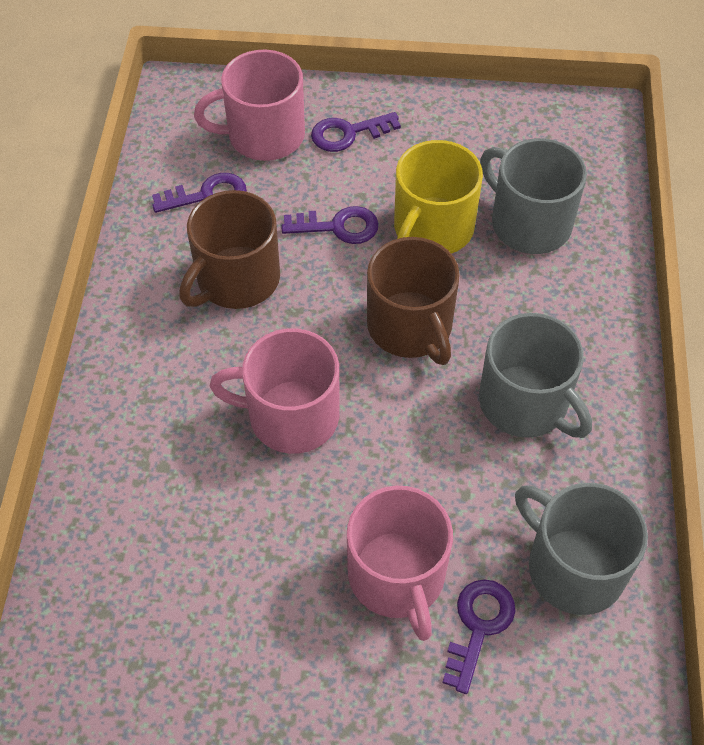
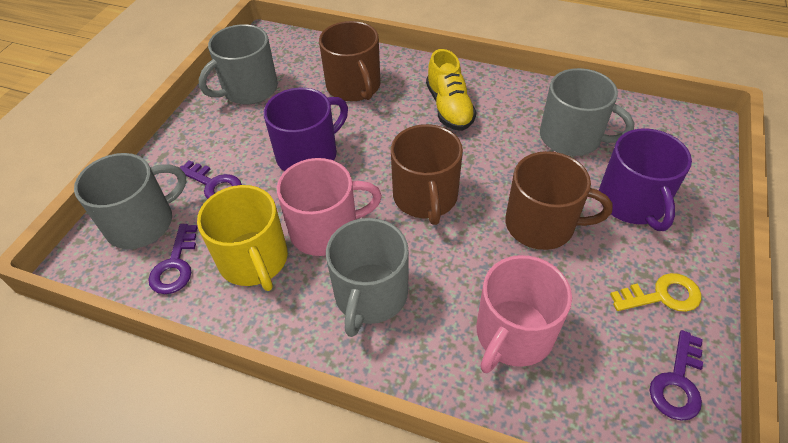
brown mug: 2 -> 3
grey mug: 3 -> 4
pink mug: 3 -> 2
purple key: 4 -> 3
purple mug: 0 -> 2
yellow key: 0 -> 1
yellow shoe: 0 -> 1

